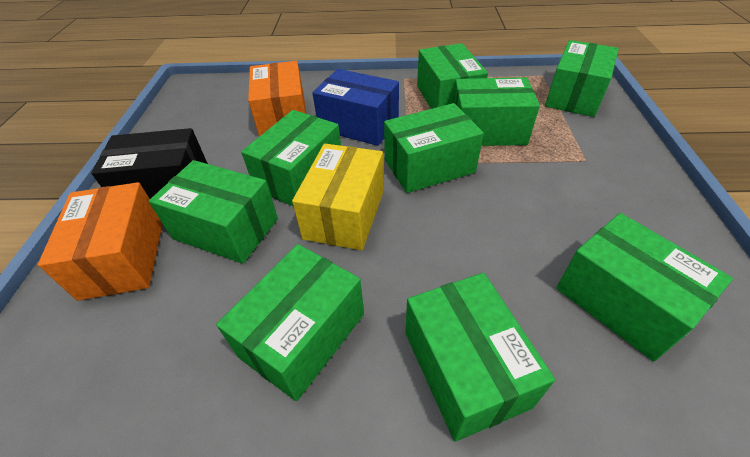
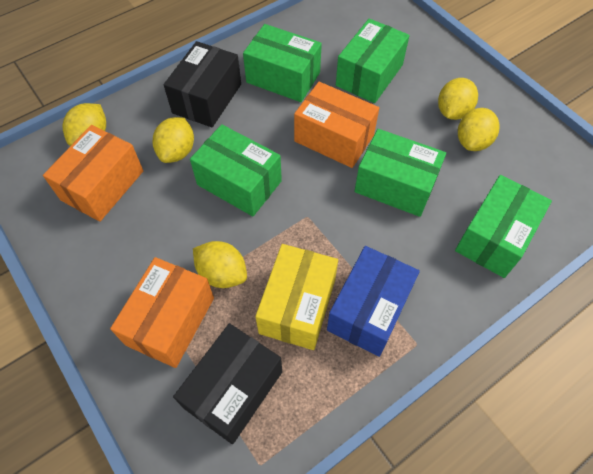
black box: 1 -> 2
green box: 9 -> 5
orange box: 2 -> 3
yellow lemon: 0 -> 5

